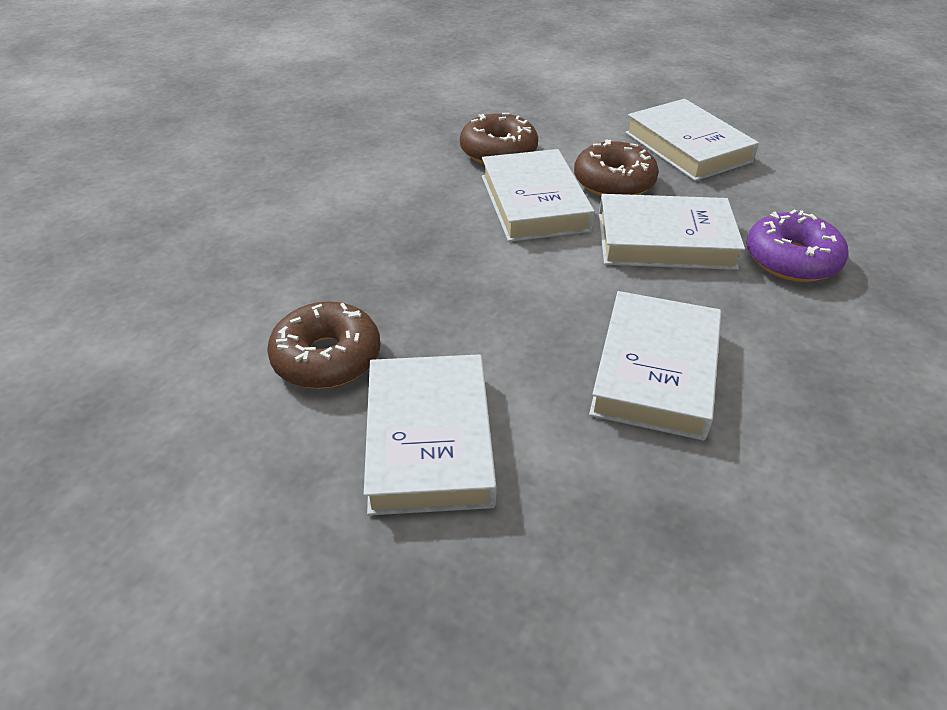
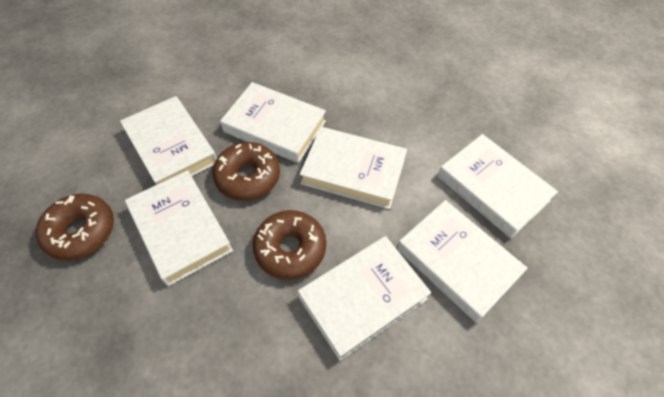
purple donut: 1 -> 0
white book: 5 -> 7

